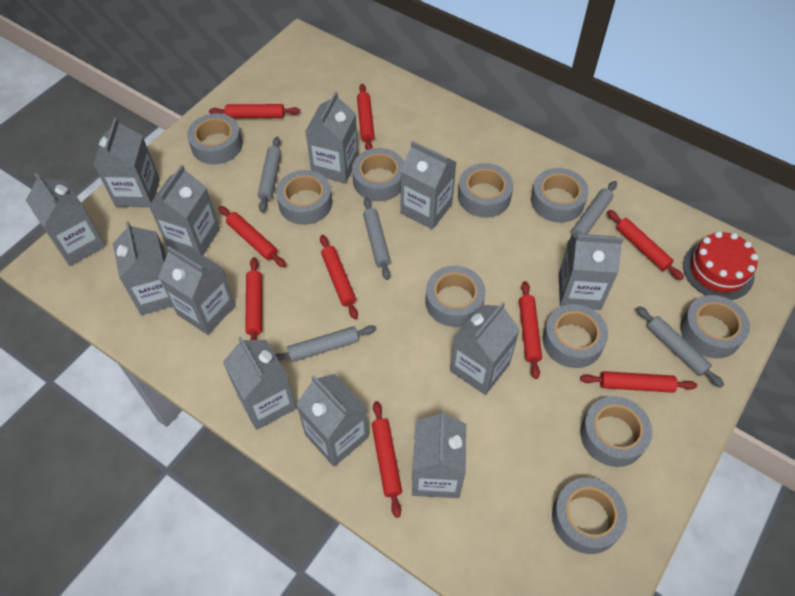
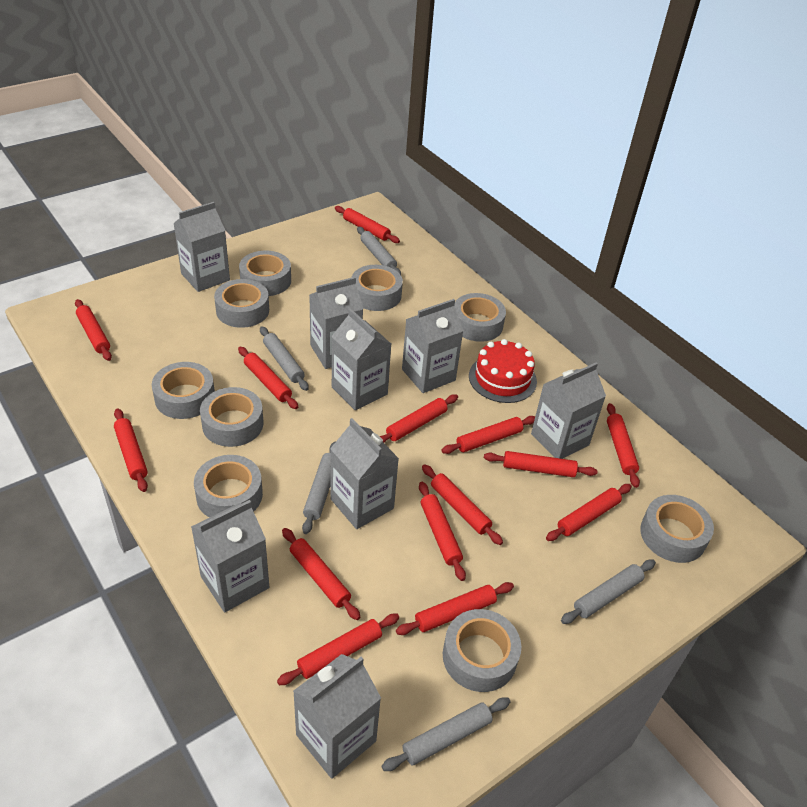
grey carton: 12 -> 8
grey tape: 10 -> 9
red rolling pin: 9 -> 14

